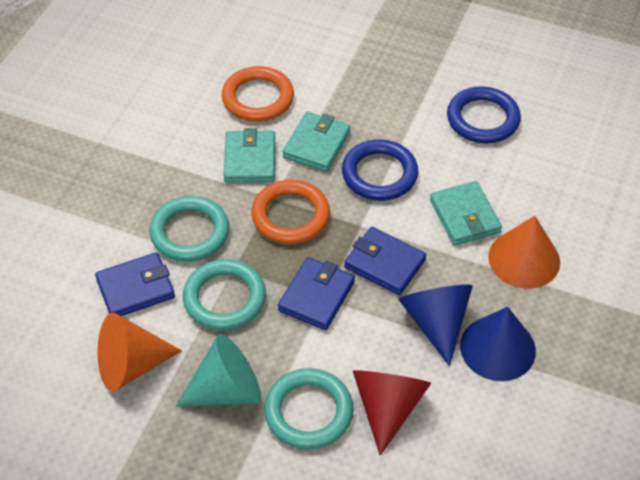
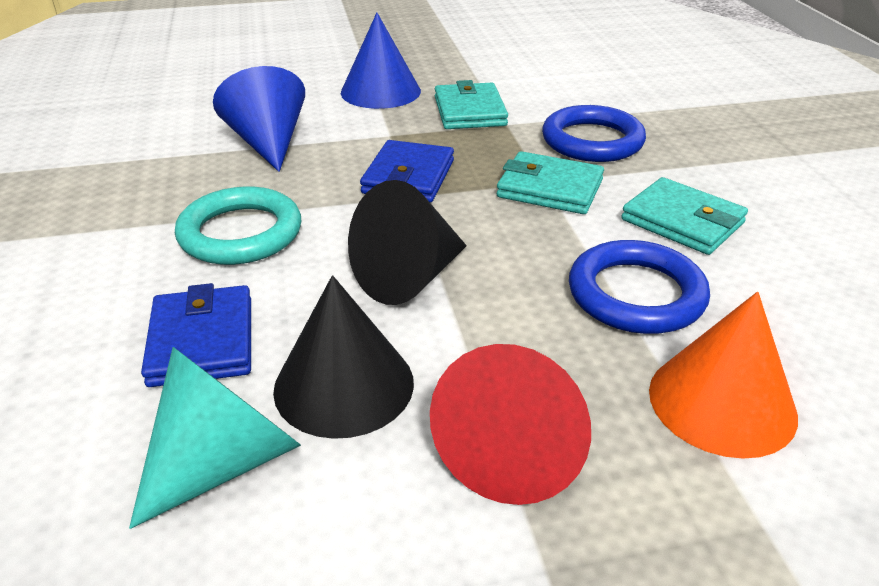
black cone: 0 -> 2
blue wallet: 3 -> 2
orange cone: 2 -> 1
orange ring: 2 -> 0
turquoise ring: 3 -> 1

